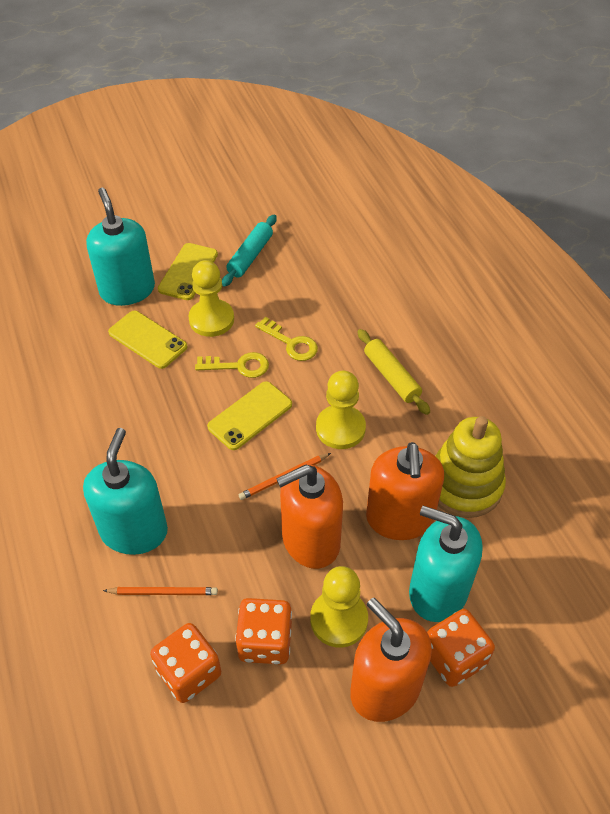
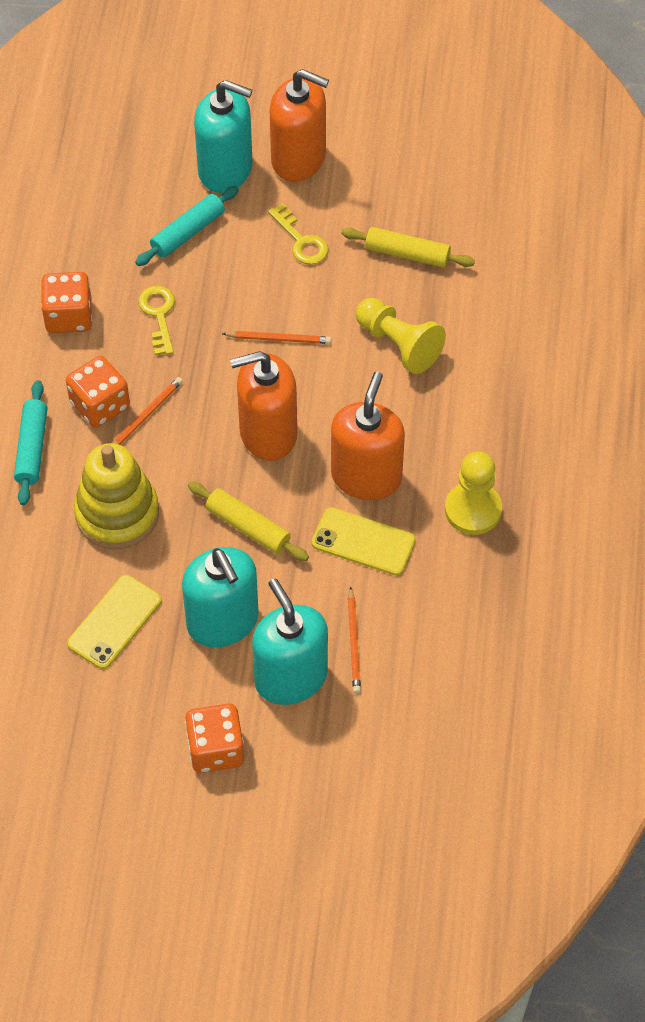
orange pencil: 2 -> 3
turquoise rolling pin: 1 -> 2
yellow pawn: 3 -> 2
yellow phone: 3 -> 2
yellow rolling pin: 1 -> 2

